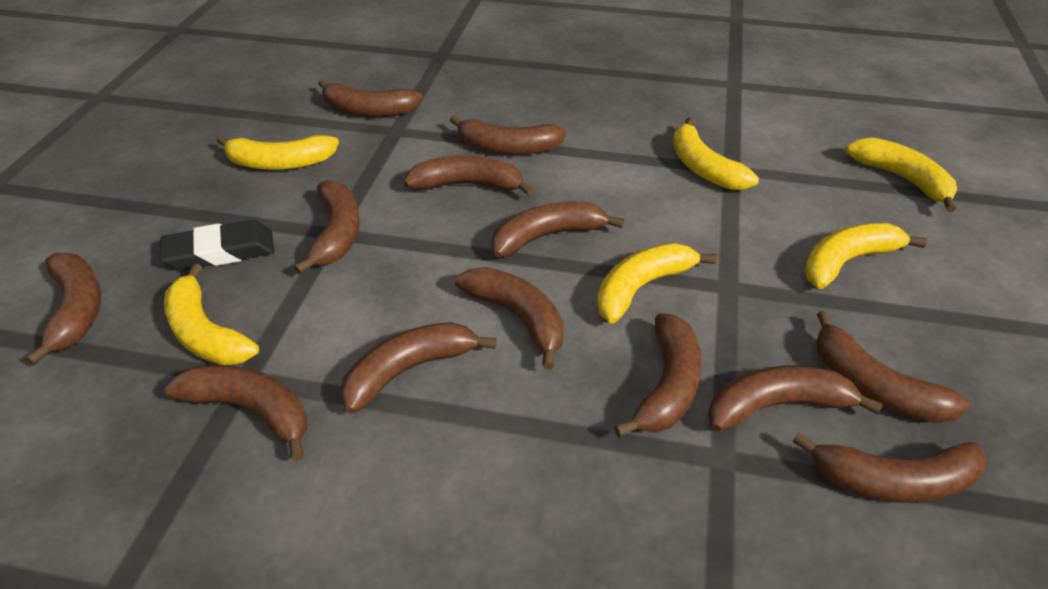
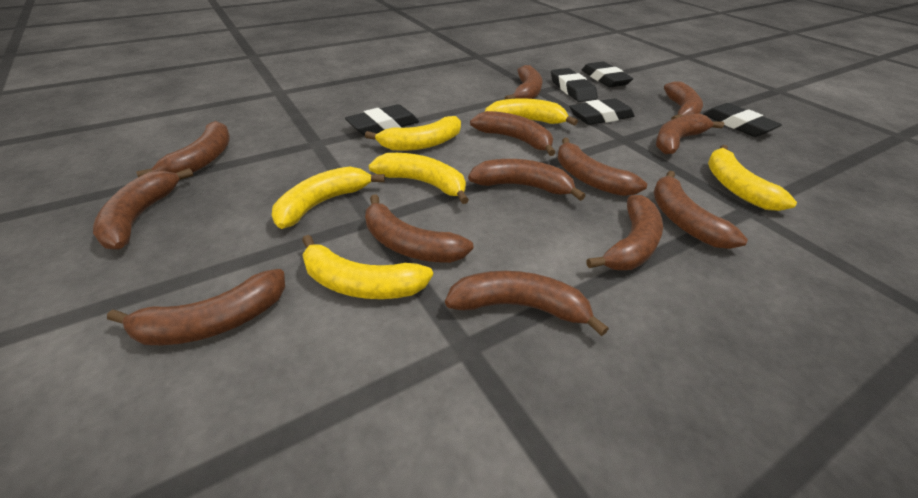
black eraser: 1 -> 5

